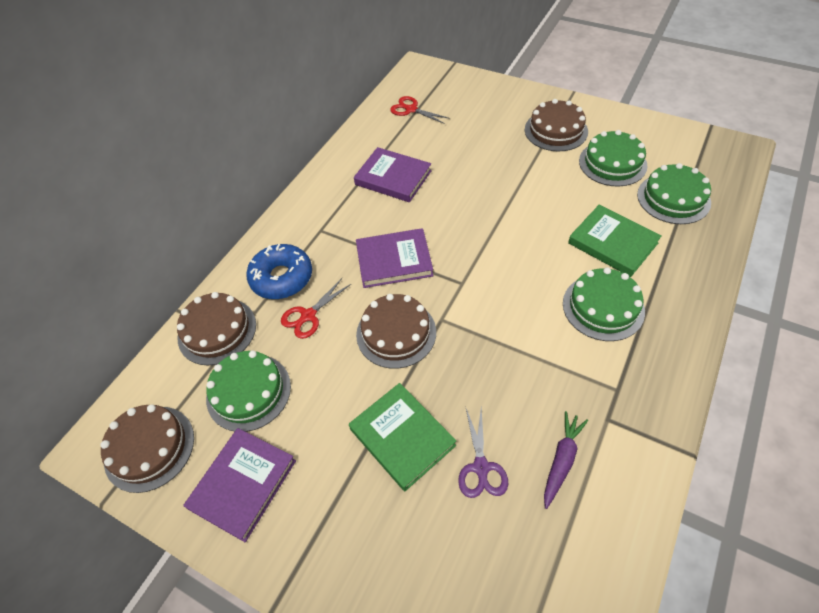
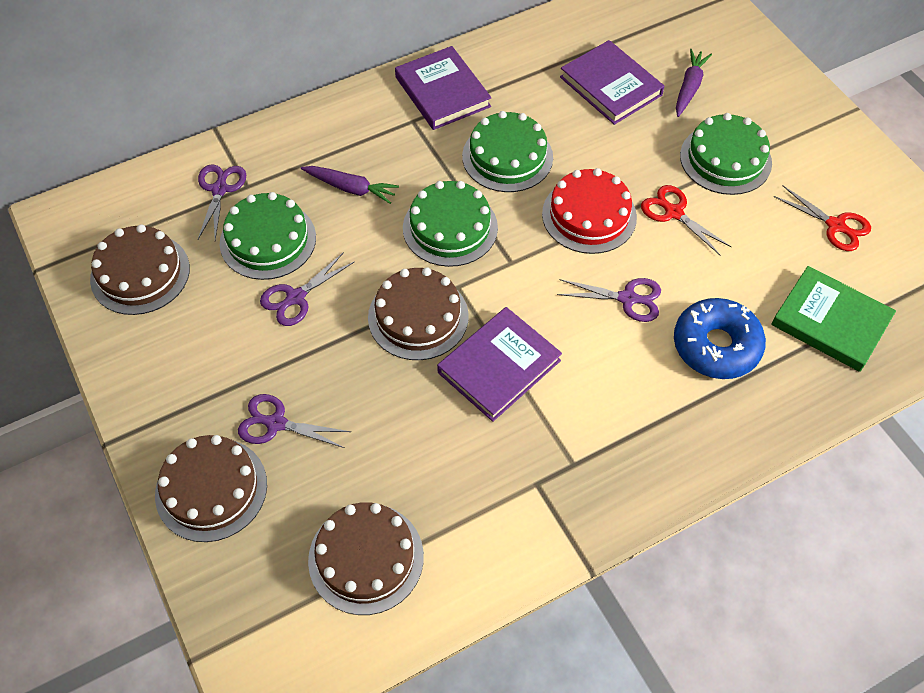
green book: 2 -> 1
purple carrot: 1 -> 2
purple scissors: 1 -> 4
red cake: 0 -> 1

